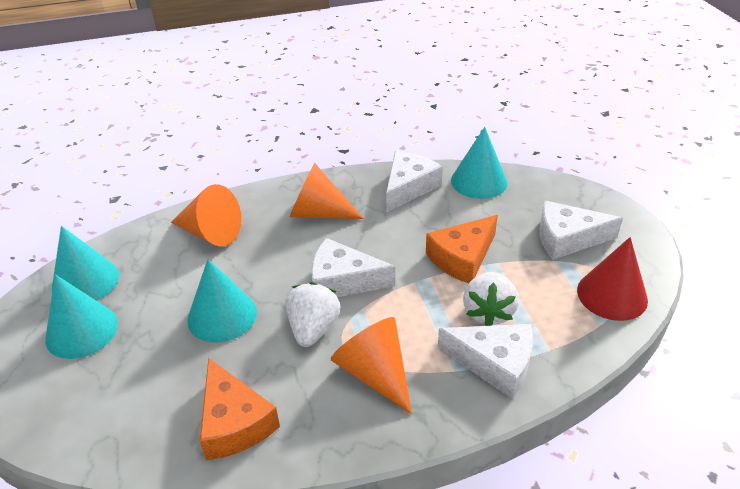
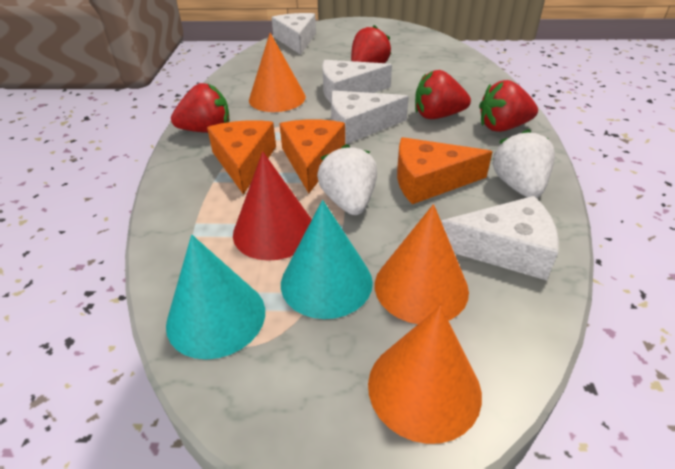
orange cheese: 2 -> 3
red strawberry: 0 -> 4
turquoise cone: 4 -> 2

